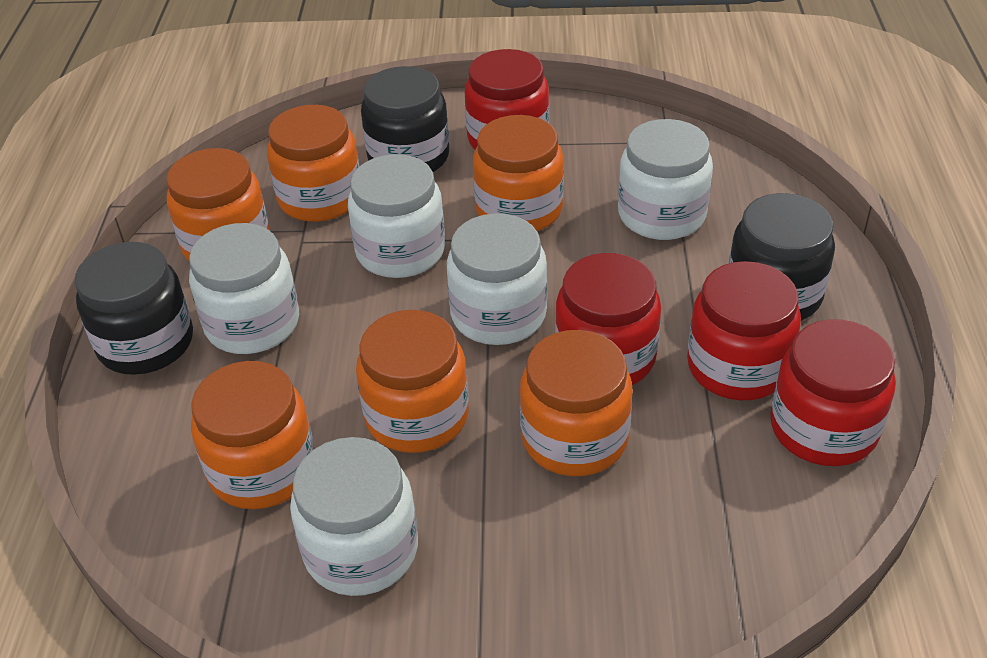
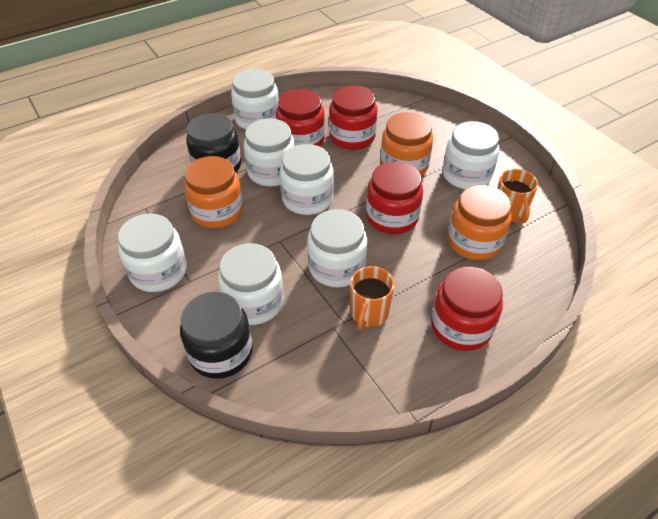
black jar: 3 -> 2
orange jar: 6 -> 3
orange mug: 0 -> 2
white jar: 5 -> 7

